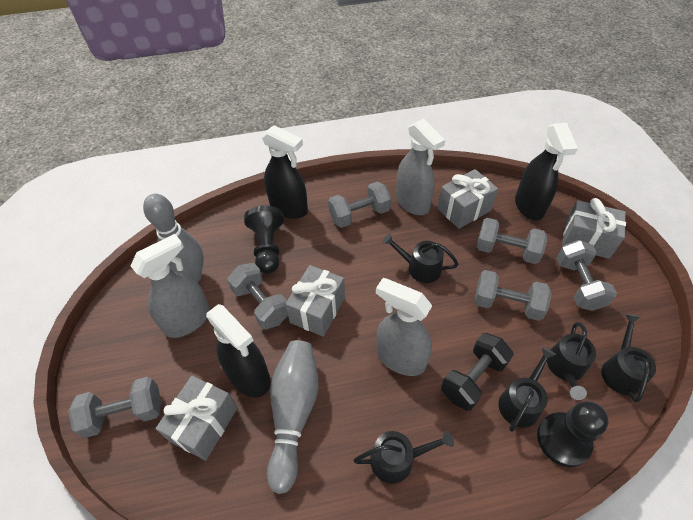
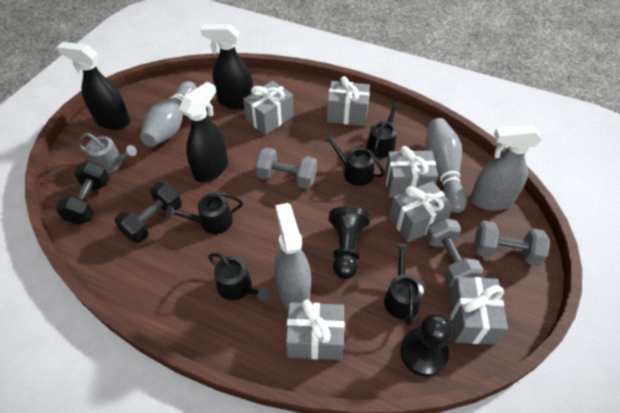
black dumbbell: 1 -> 2
grey dumbbell: 6 -> 3
grey gift: 4 -> 6
grey spray bottle: 3 -> 2
grey watering can: 0 -> 1

